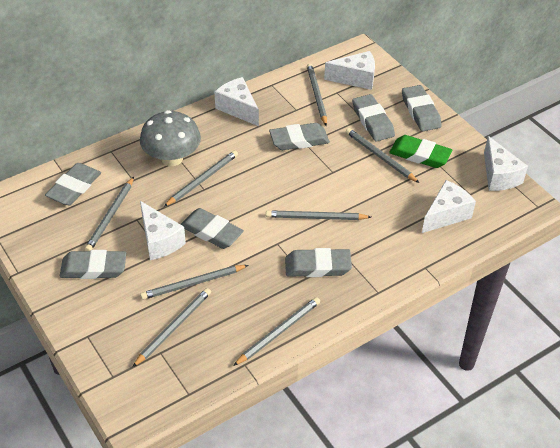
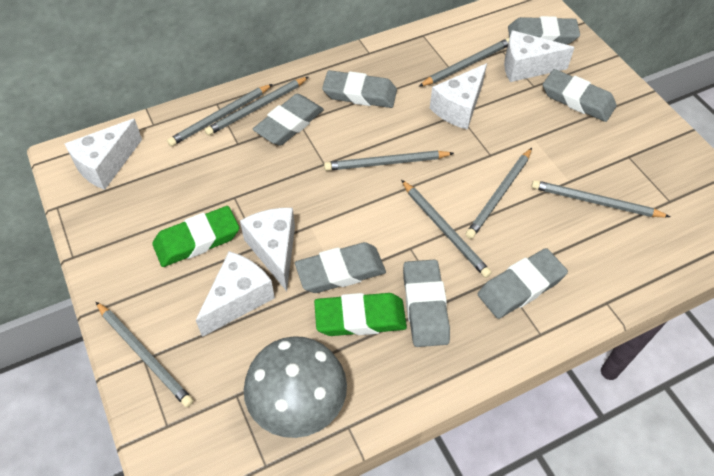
green eraser: 1 -> 2

